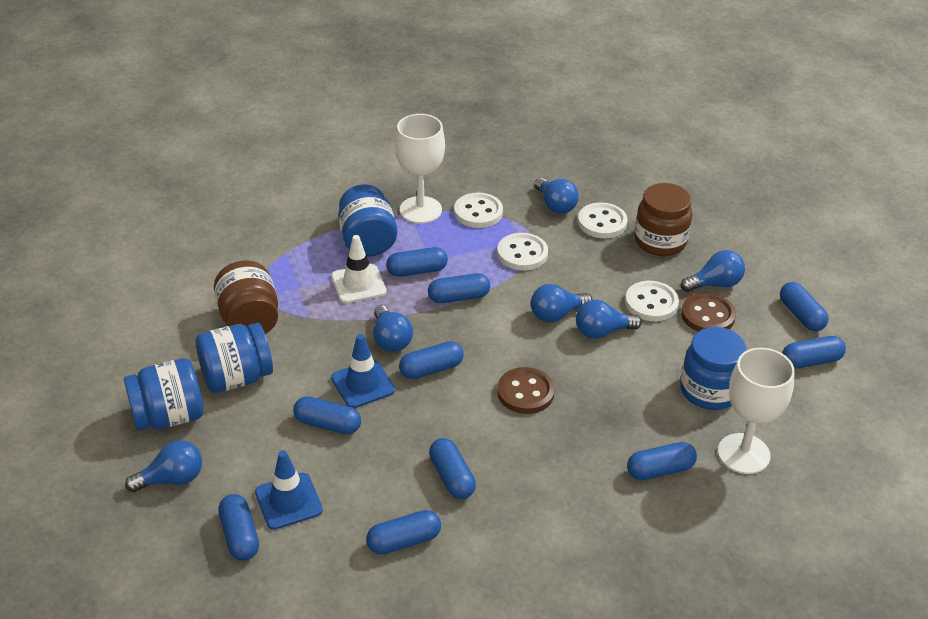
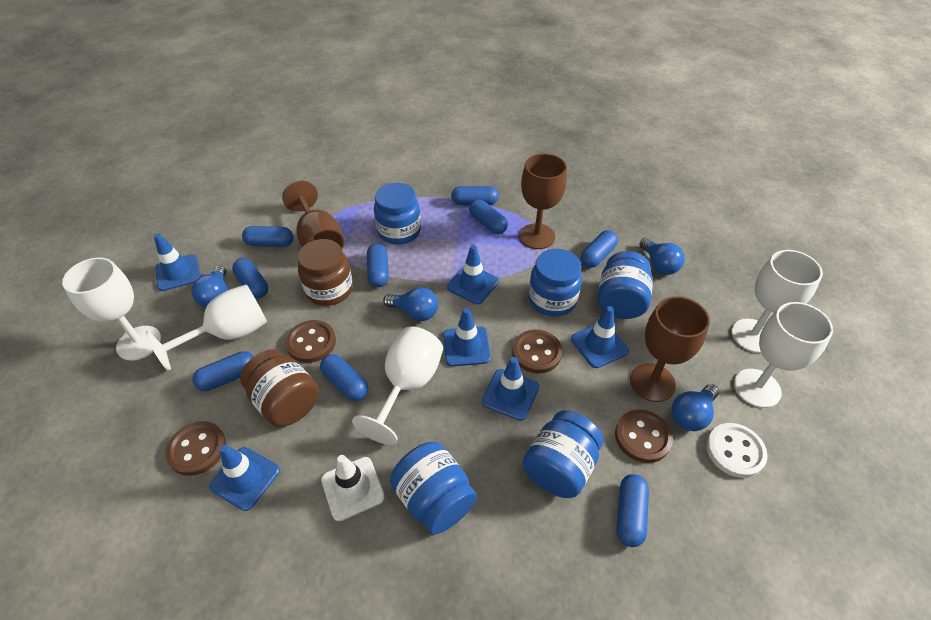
blue capsule: 10 -> 9
blue jar: 4 -> 5
blue light bulb: 6 -> 4
blue traffic cone: 2 -> 6
brown button: 2 -> 4
brown goblet: 0 -> 3
white button: 4 -> 1
white goblet: 2 -> 5

